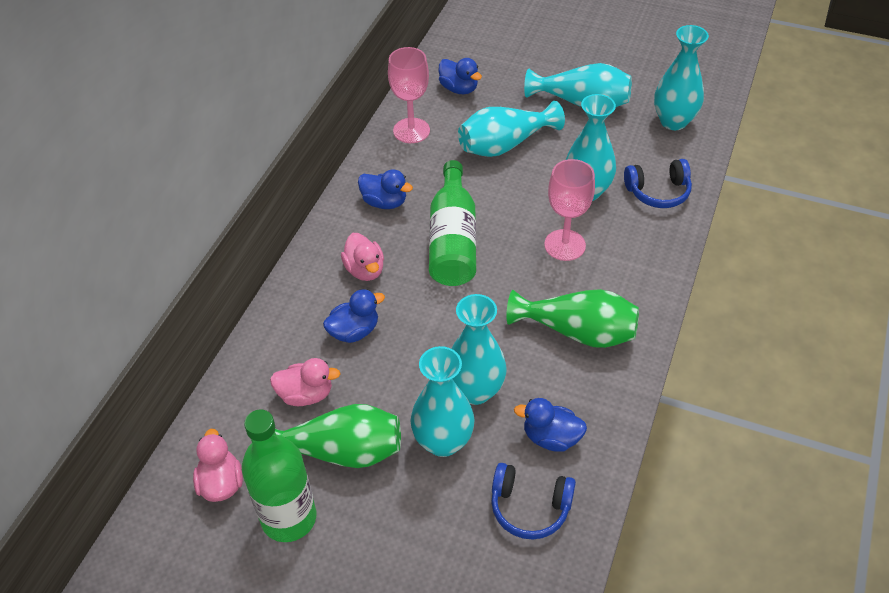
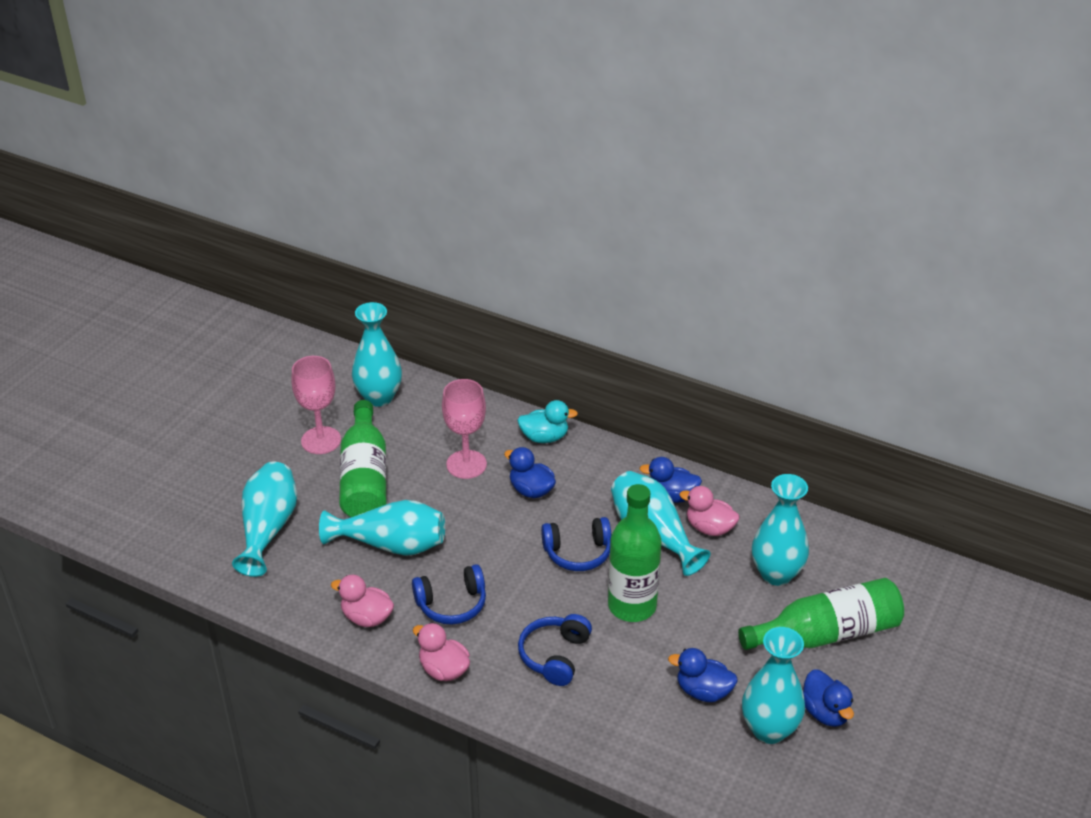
blue headphones: 2 -> 3
green bottle: 2 -> 3
green vase: 2 -> 0
turquoise duck: 0 -> 1

